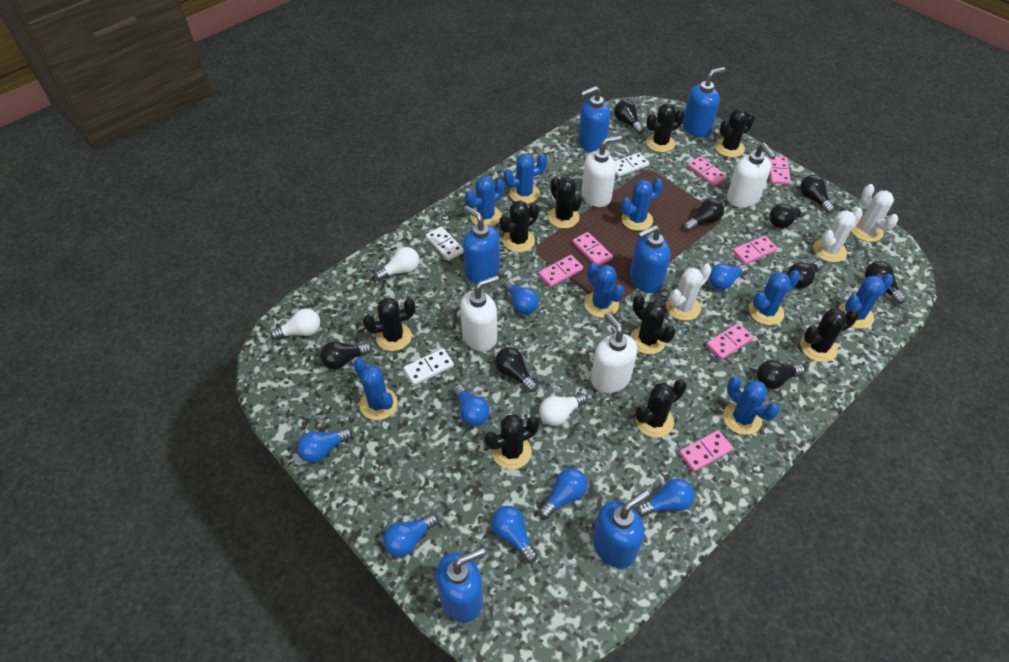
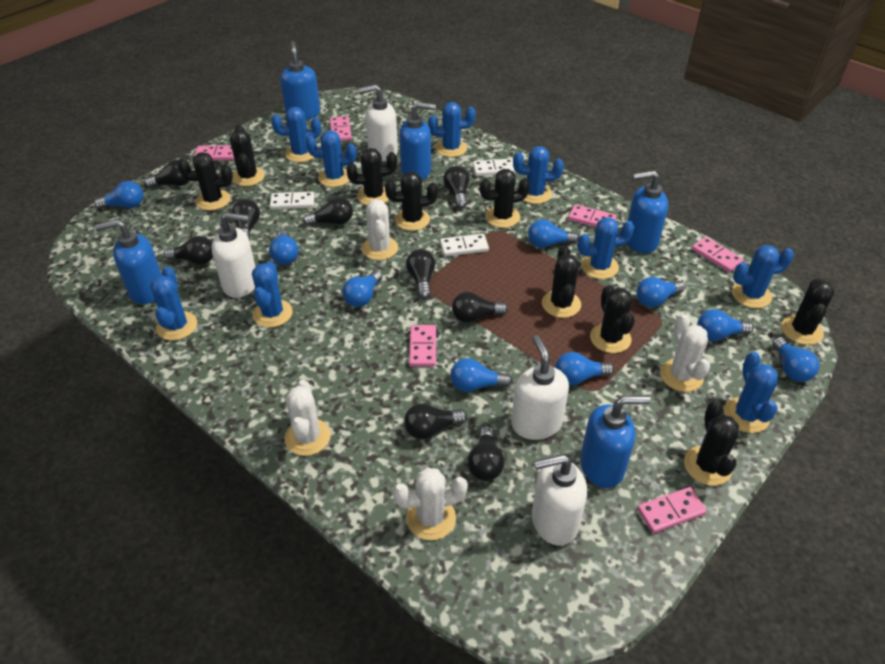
blue cactus: 8 -> 9
blue light bulb: 8 -> 9
blue soap dispenser: 6 -> 5
pink domino: 7 -> 6
white cactus: 3 -> 4
white light bulb: 3 -> 0

